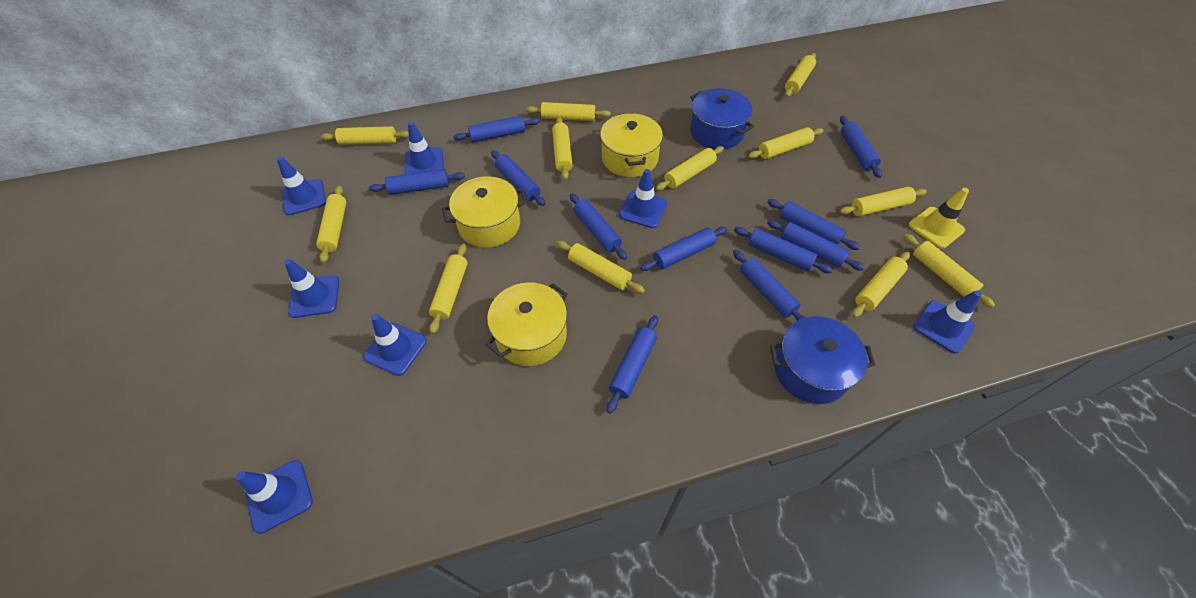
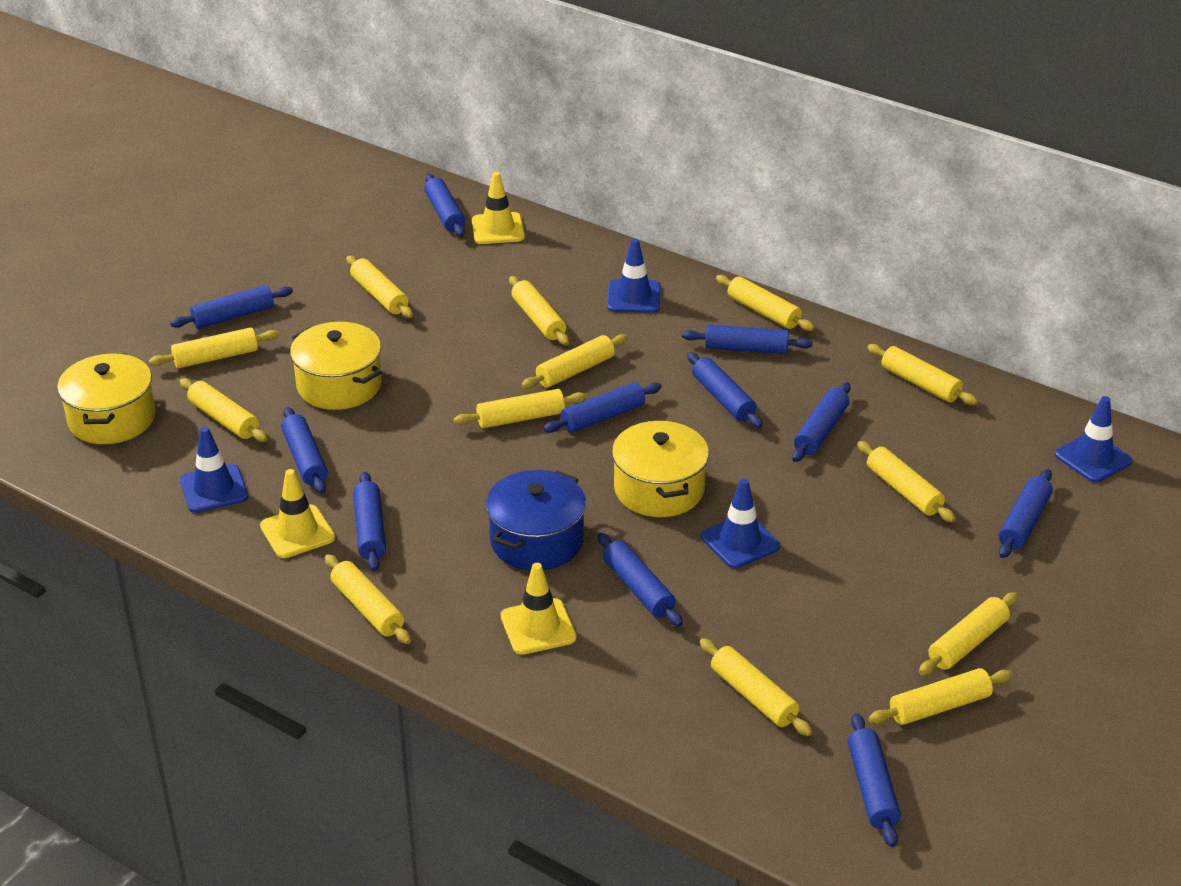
blue pot: 2 -> 1
blue traffic cone: 7 -> 4
yellow rolling pin: 12 -> 13
yellow traffic cone: 1 -> 3

